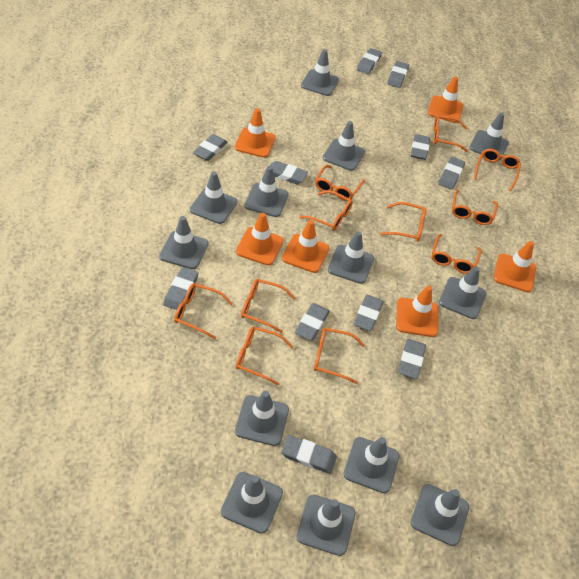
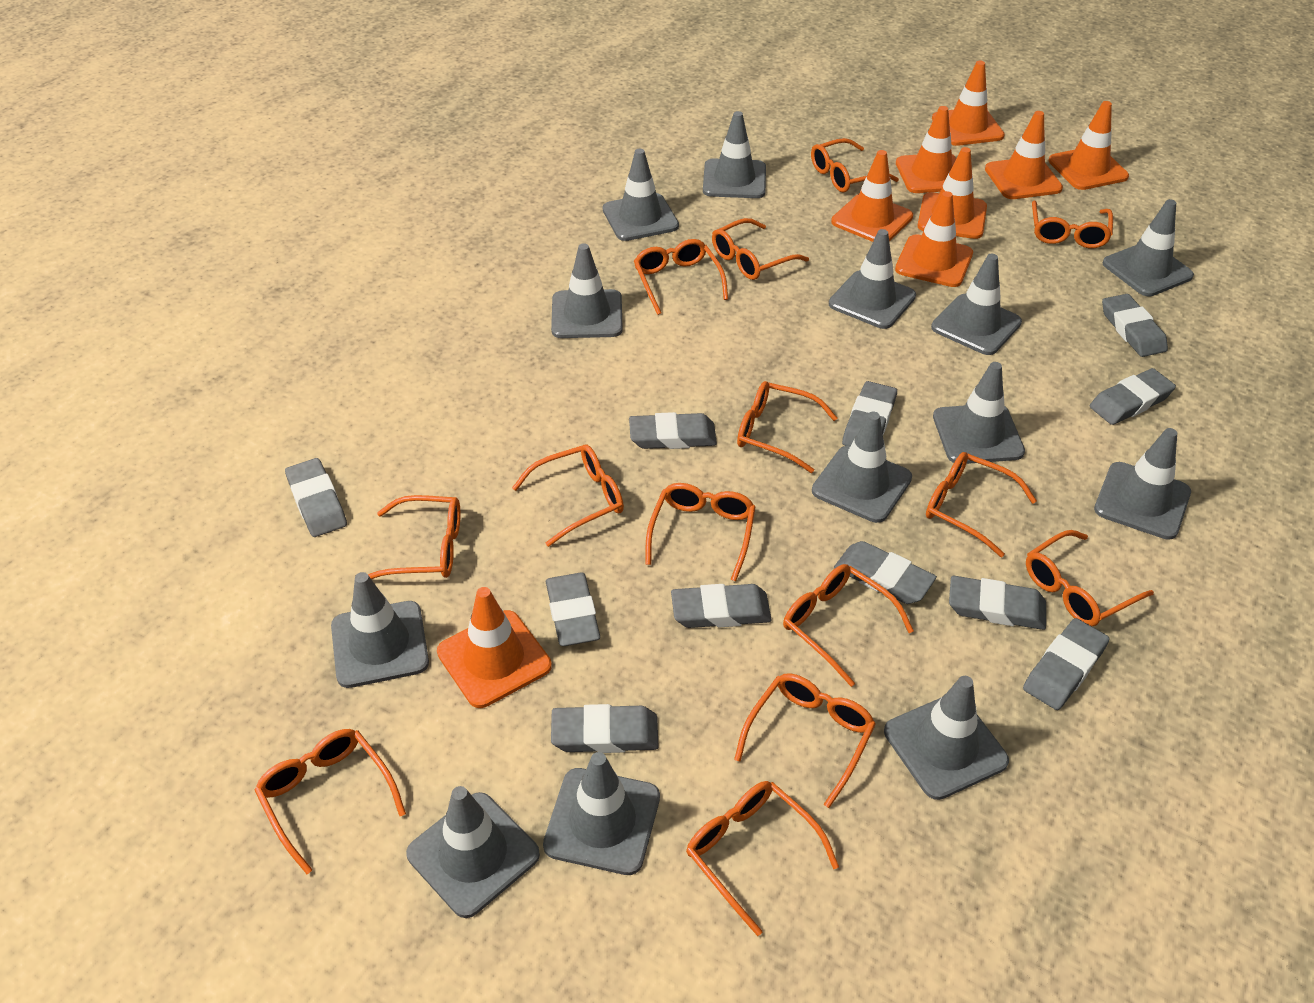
orange glasses: 11 -> 14
orange traffic cone: 6 -> 8

